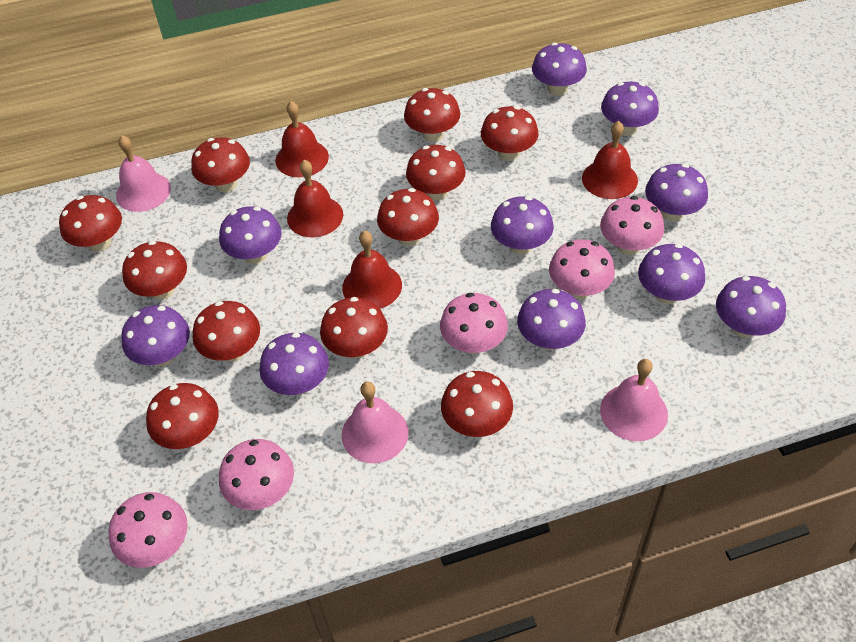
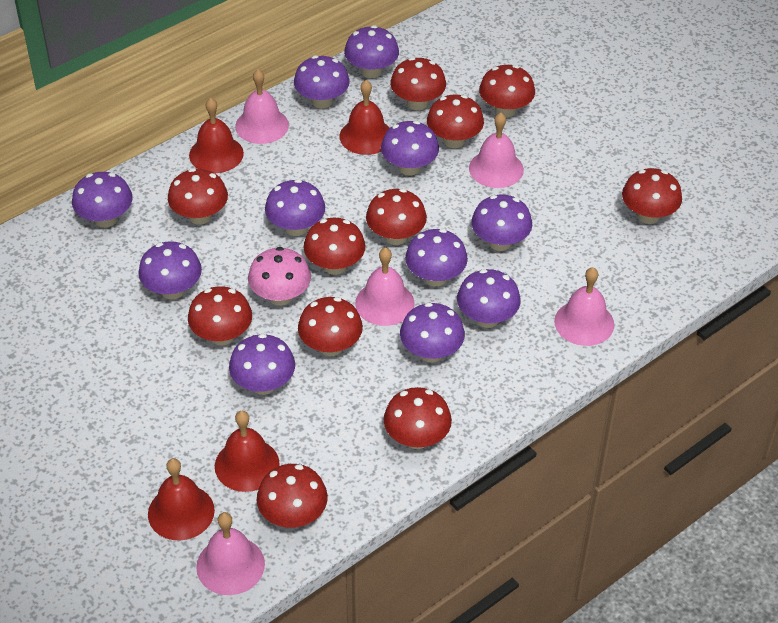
pink bell: 3 -> 5
pink mushroom: 5 -> 1
purple mushroom: 10 -> 11

